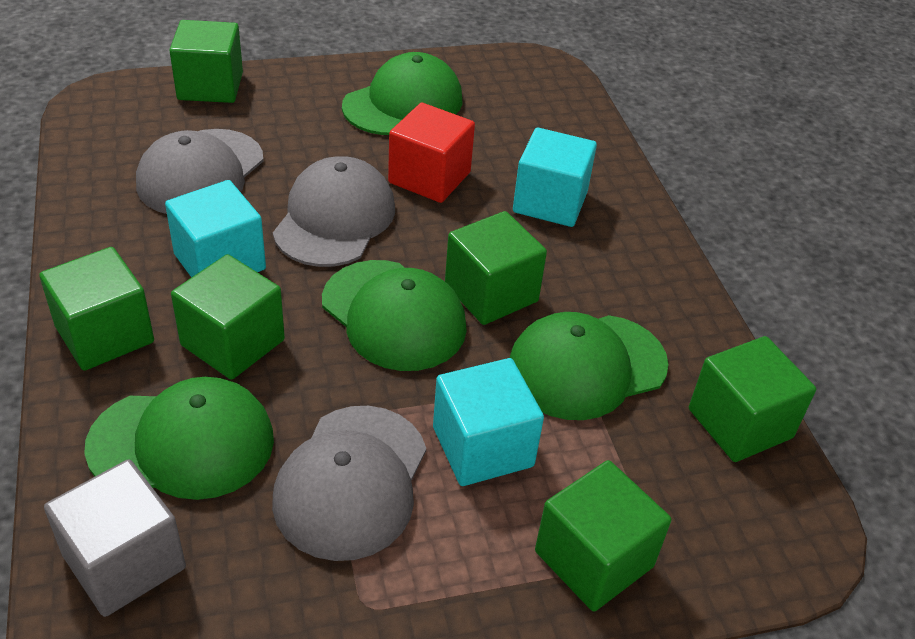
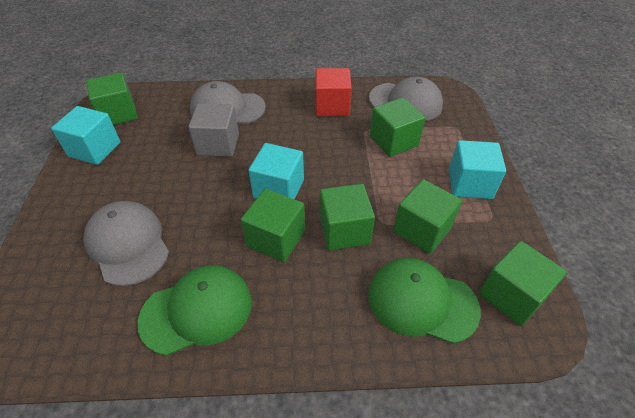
green cap: 4 -> 2

